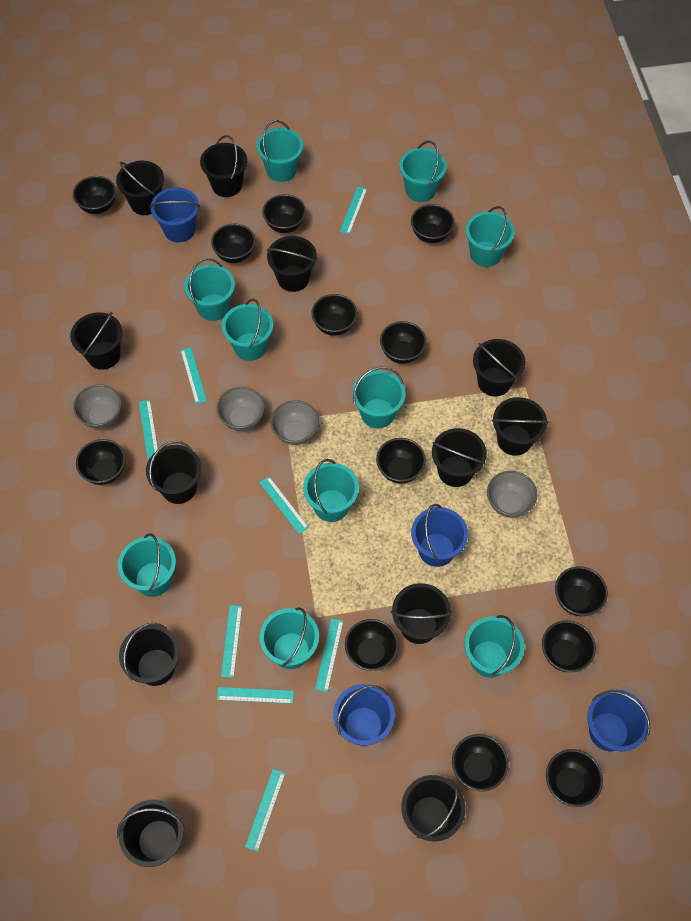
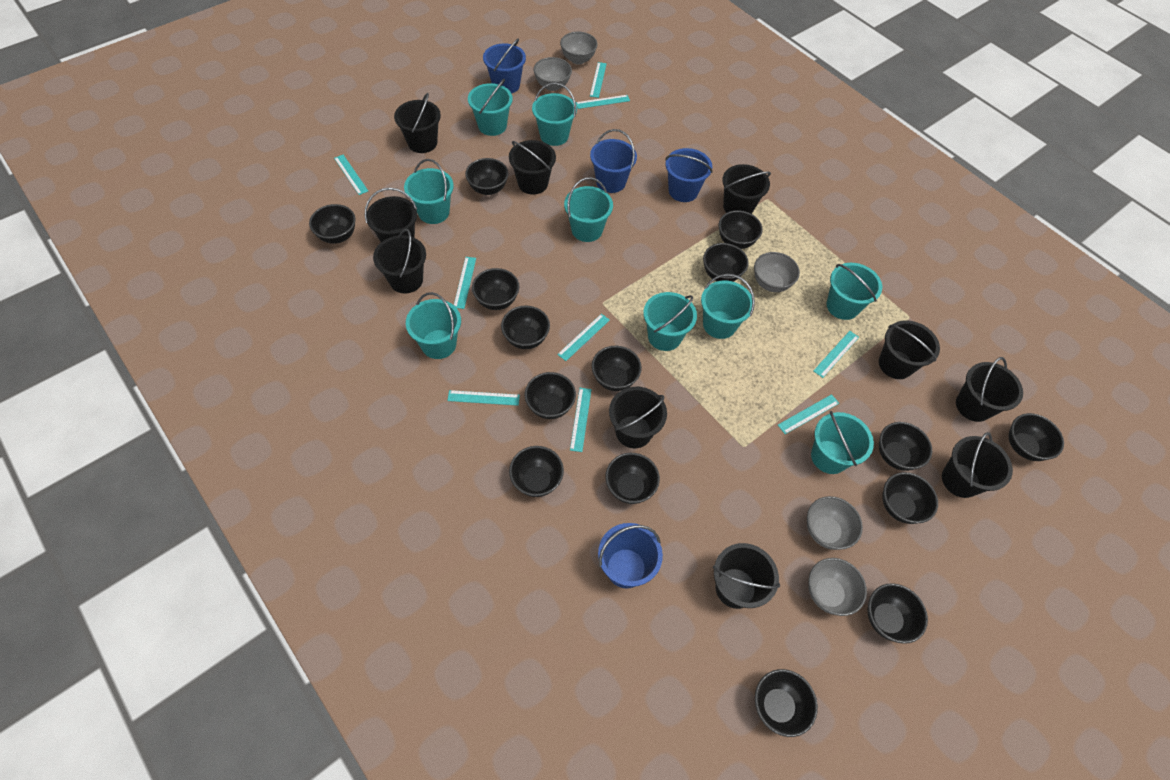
black bowl: 13 -> 15
black bucket: 12 -> 10
grey bowl: 4 -> 5
turquoise bucket: 10 -> 9
turquoise ruler: 8 -> 9

